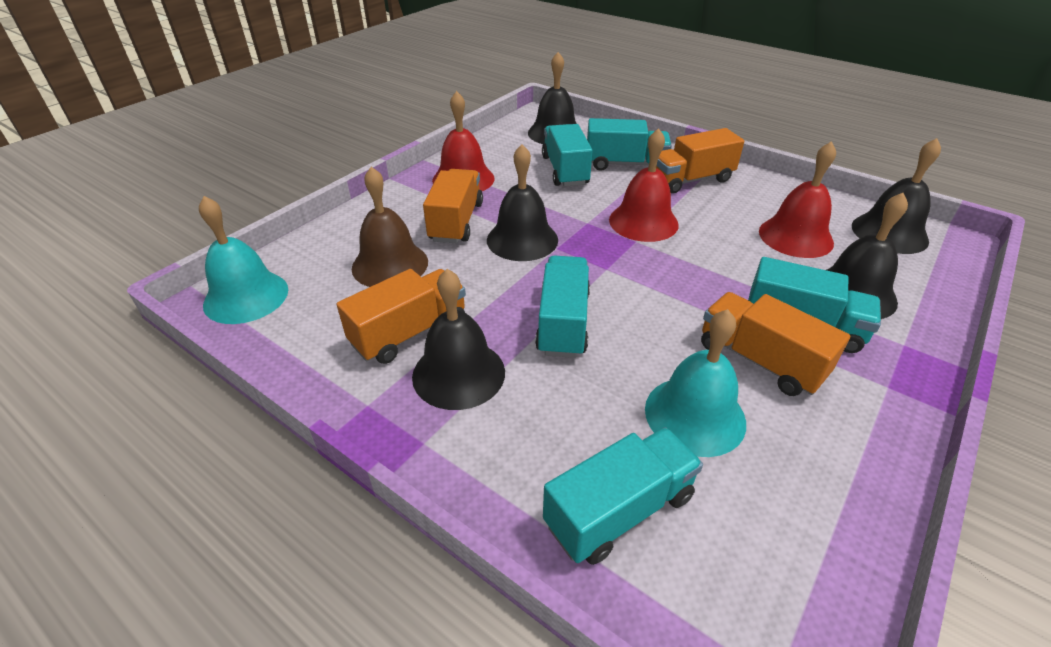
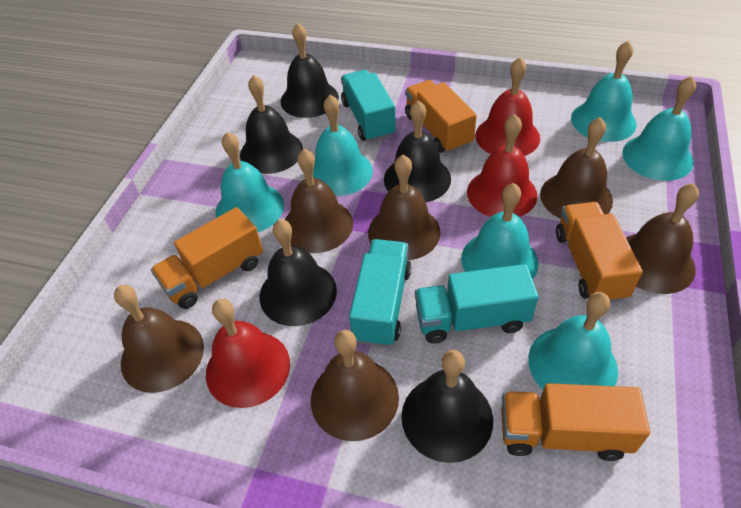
brown bell: 1 -> 6
turquoise bell: 2 -> 6
turquoise truck: 5 -> 3

